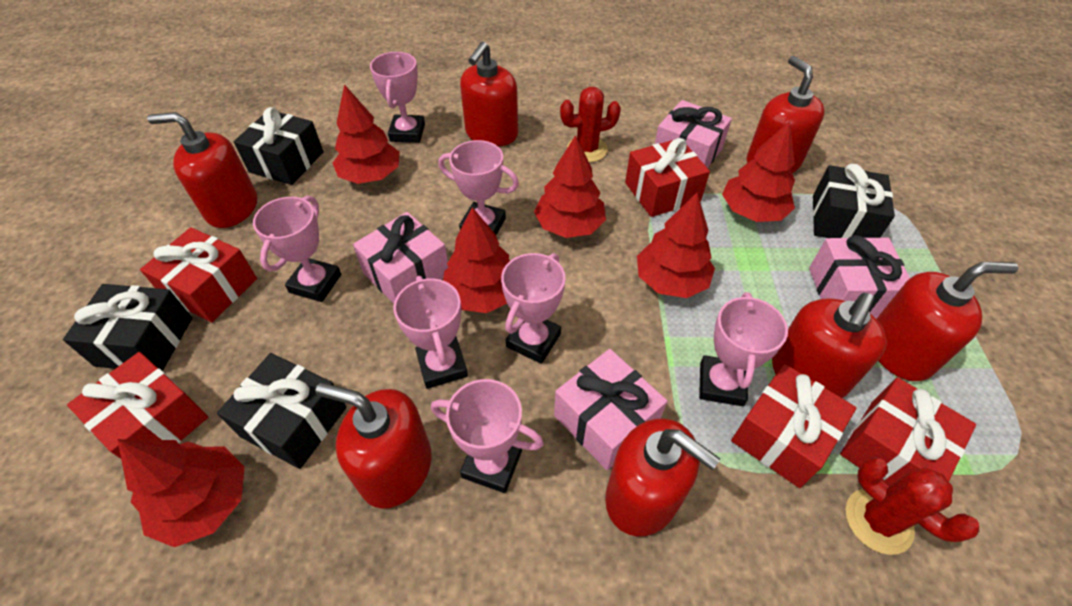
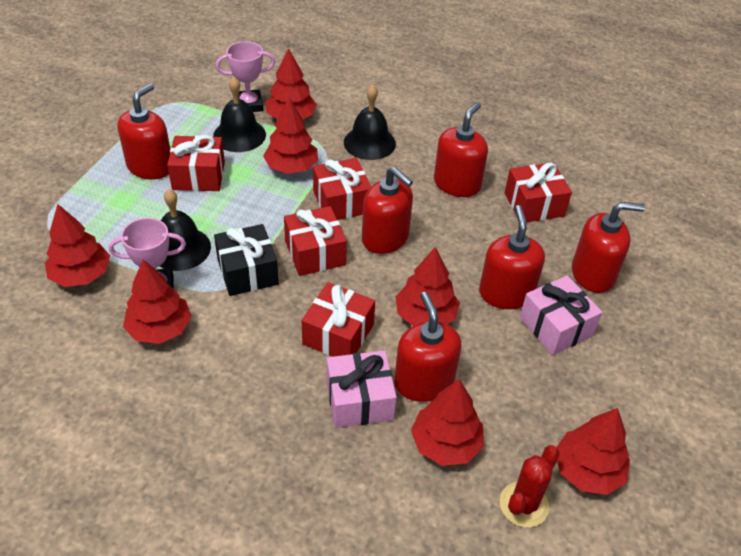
black bell: 0 -> 3
black gift: 4 -> 1
pink gift: 4 -> 2
pink trophy: 7 -> 2
red cactus: 2 -> 1
red soap dispenser: 7 -> 6
red tree: 6 -> 7

